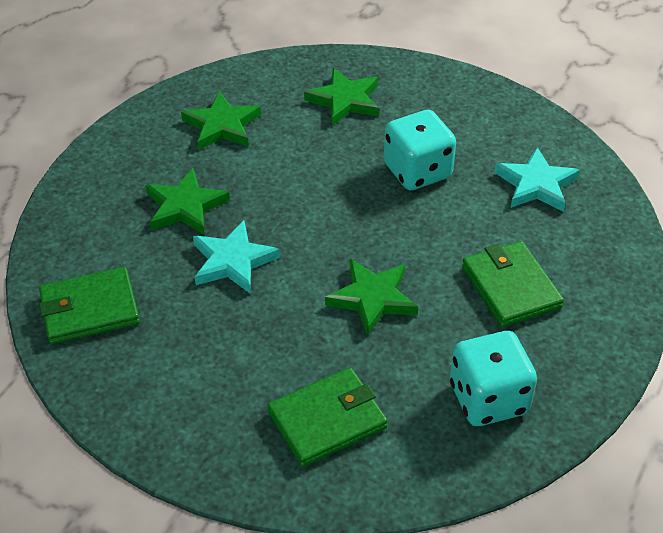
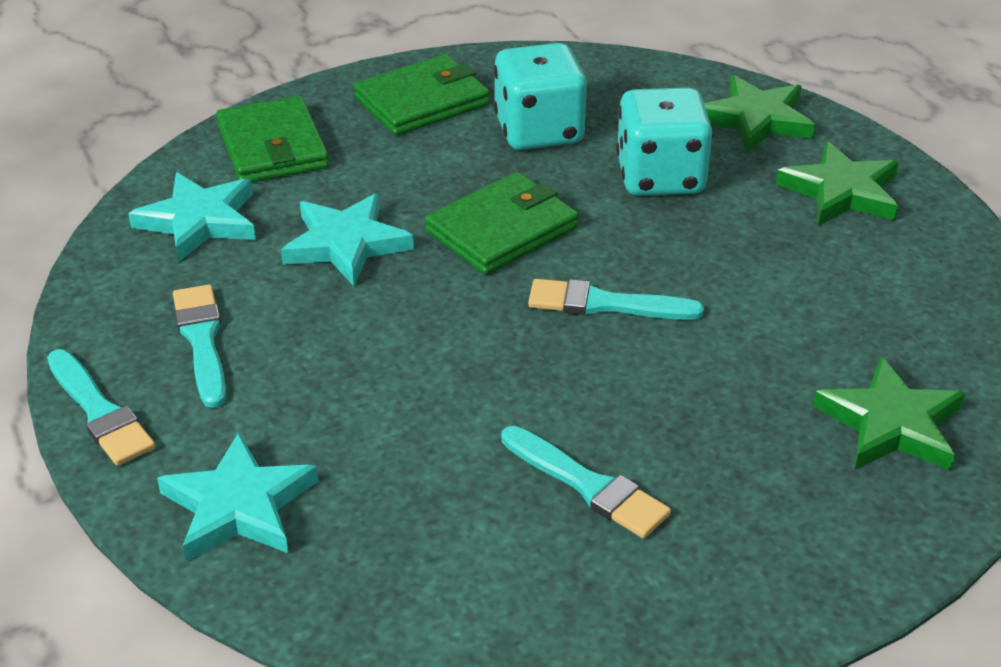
green star: 4 -> 3
turquoise brush: 0 -> 4
turquoise star: 2 -> 3

